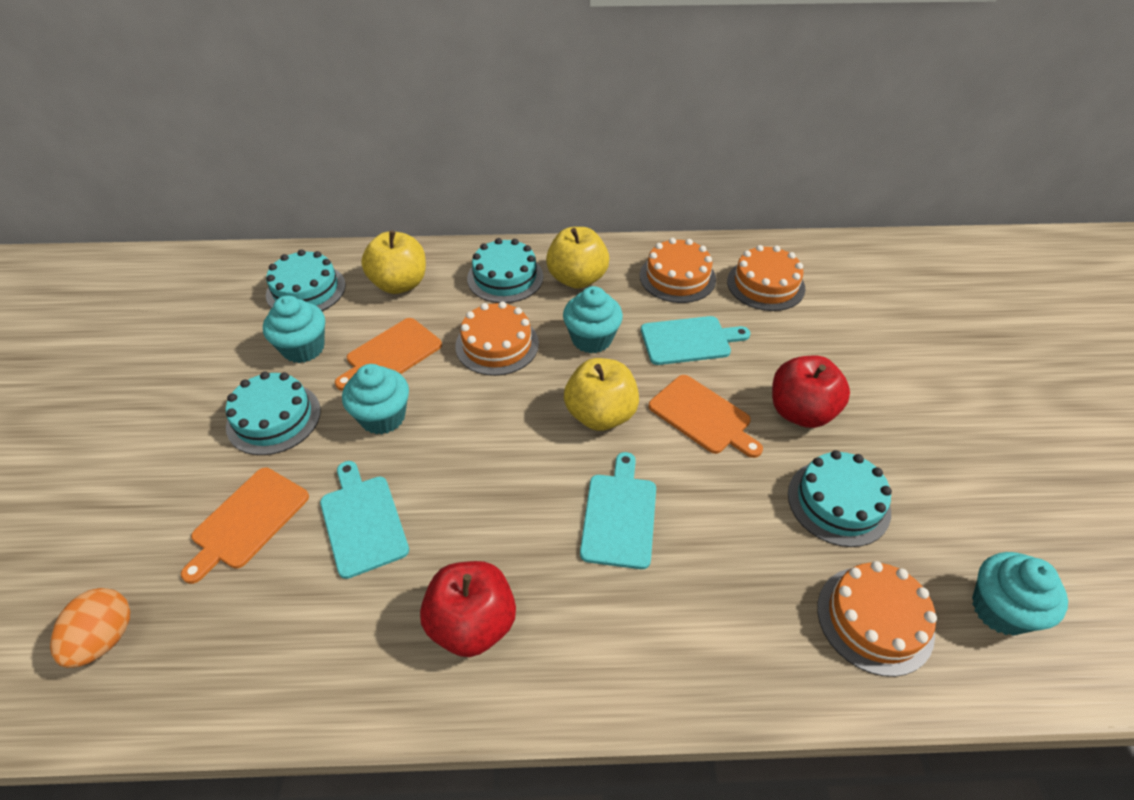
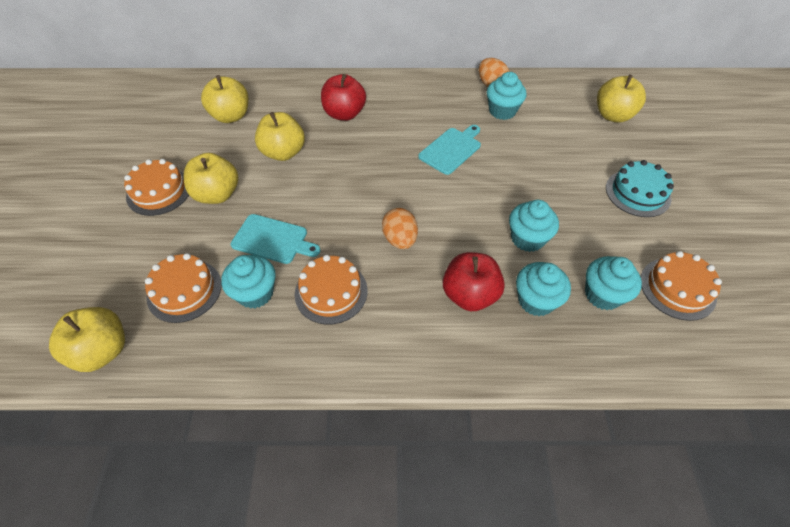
orange cutting board: 3 -> 0
orange egg: 1 -> 2
turquoise cake: 4 -> 1
turquoise cupcake: 4 -> 5
turquoise cutting board: 3 -> 2
yellow apple: 3 -> 5

